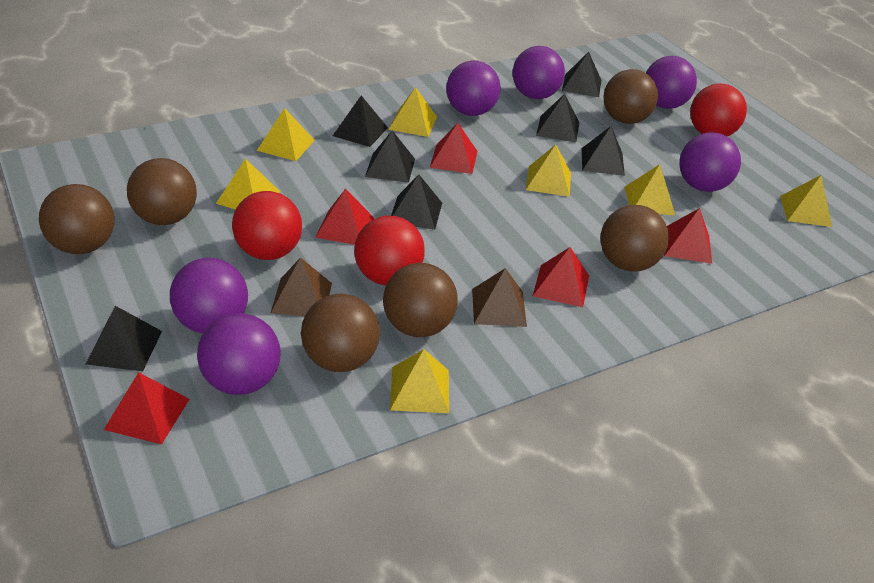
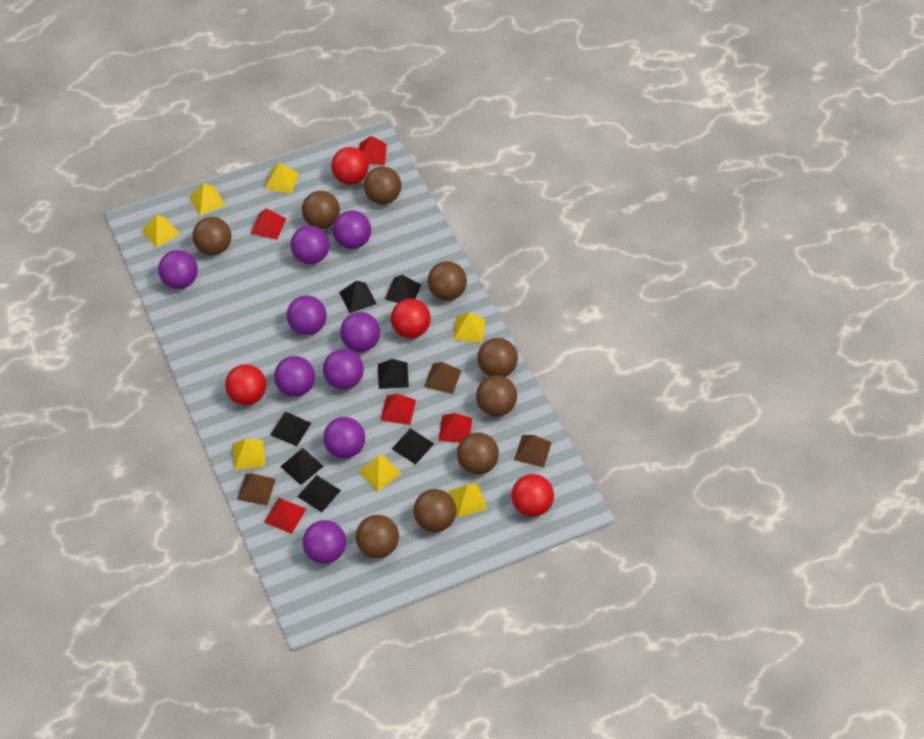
brown ball: 6 -> 9
brown pyramid: 2 -> 3
purple ball: 6 -> 9
red ball: 3 -> 4

